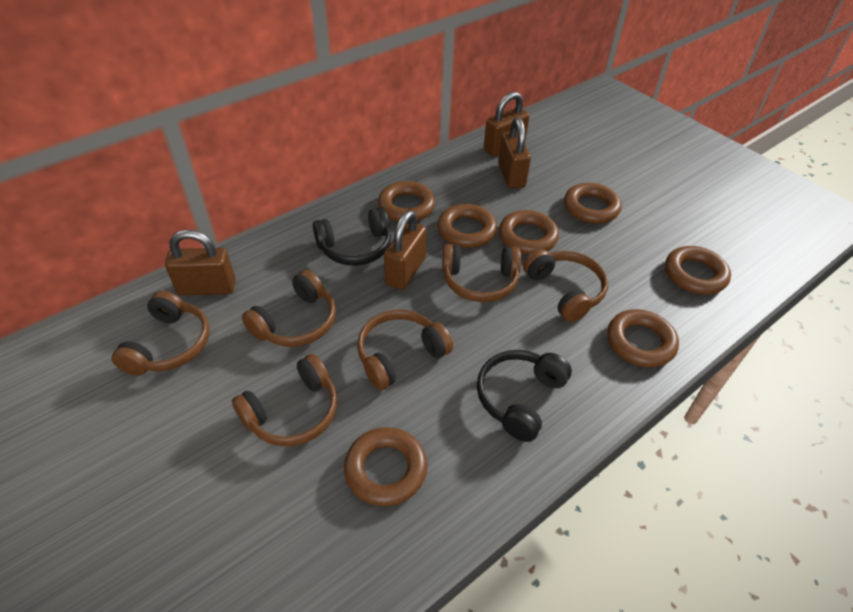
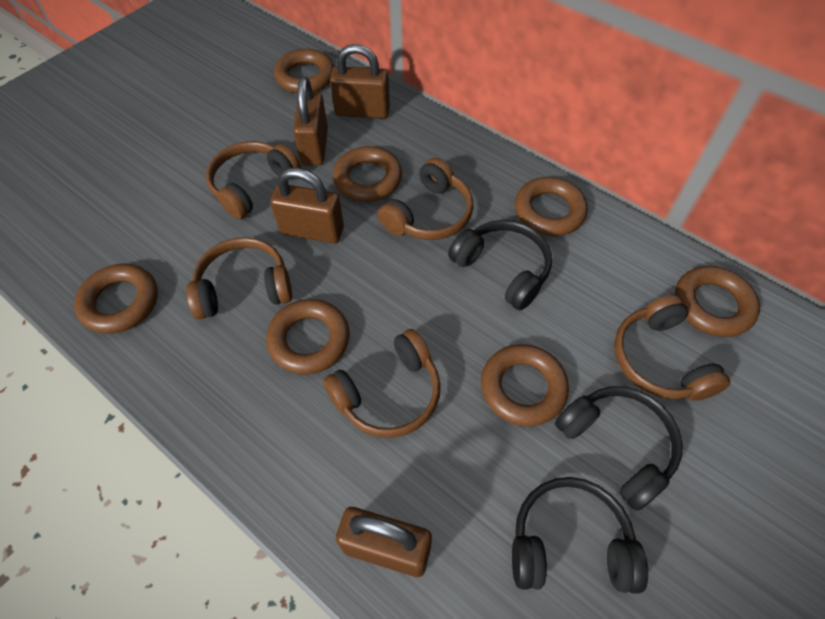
black headphones: 2 -> 3
brown headphones: 6 -> 5

